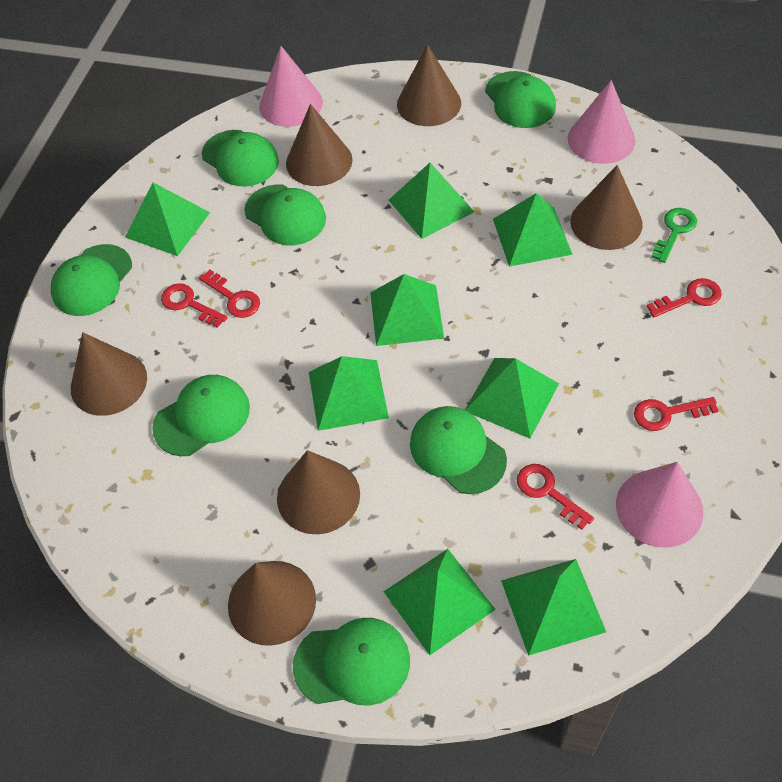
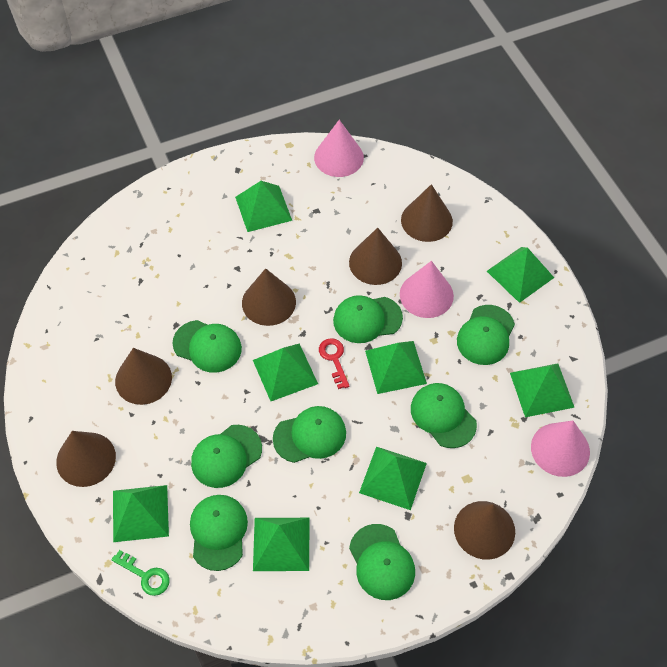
green cap: 7 -> 8
red key: 5 -> 1

